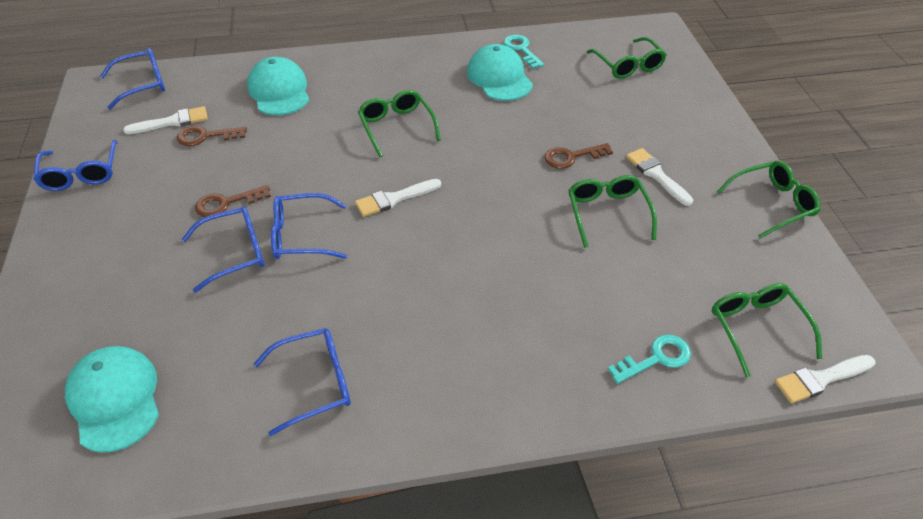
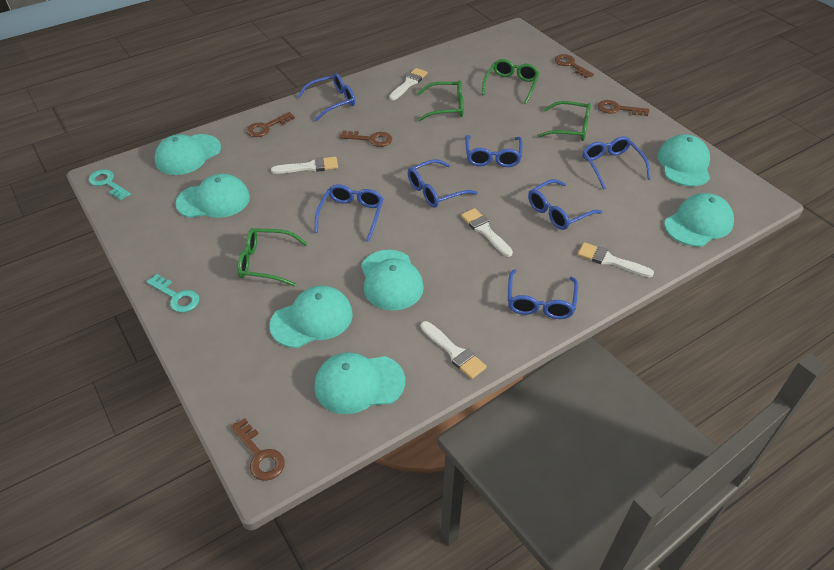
blue glasses: 5 -> 7
brown key: 3 -> 5
green glasses: 5 -> 4
turquoise cap: 3 -> 7
white brush: 4 -> 5

